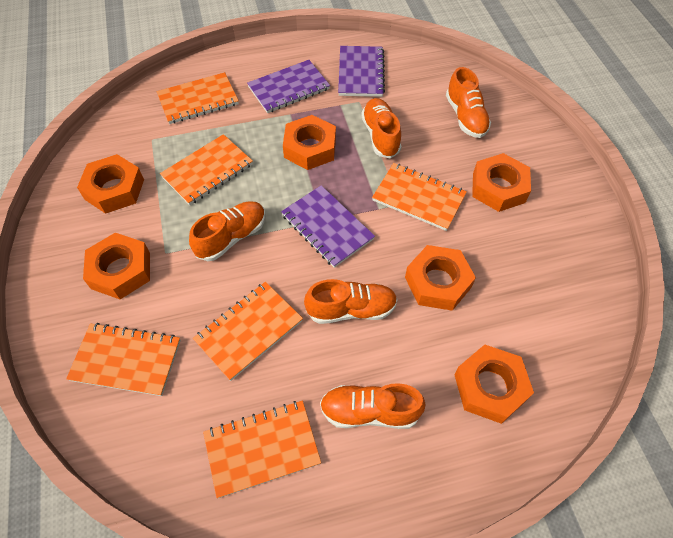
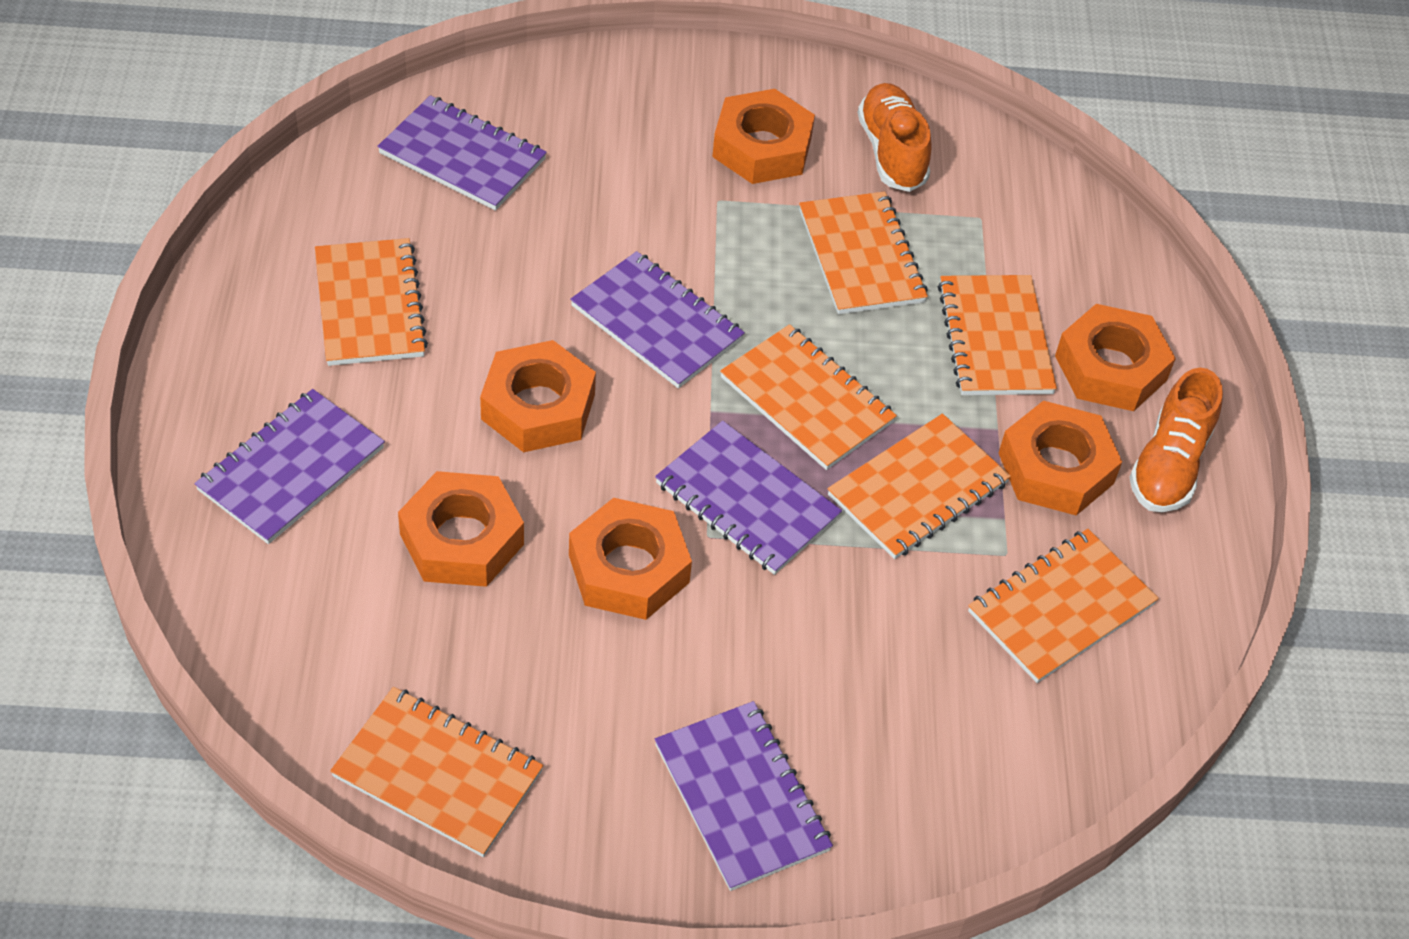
orange notebook: 6 -> 7
orange shoe: 5 -> 2
purple notebook: 3 -> 5

